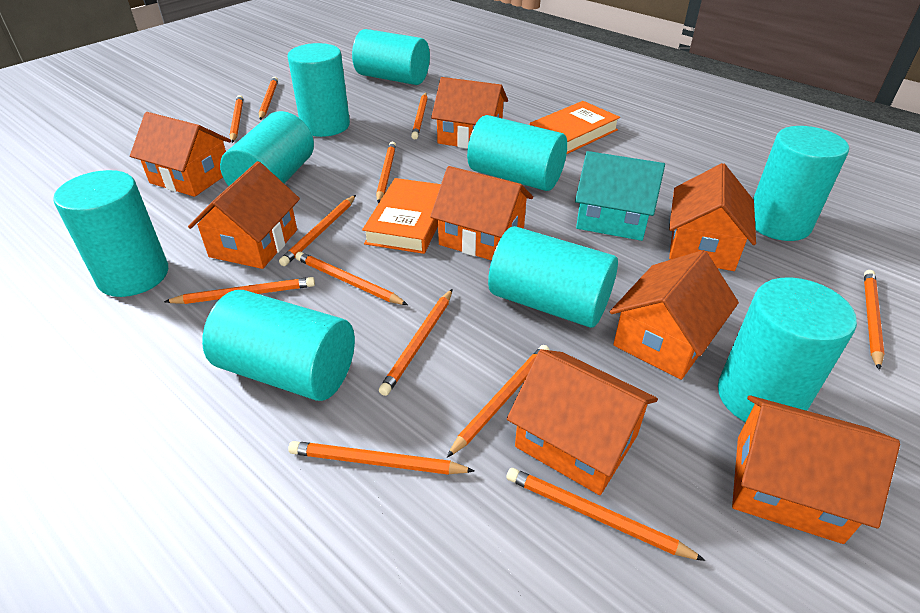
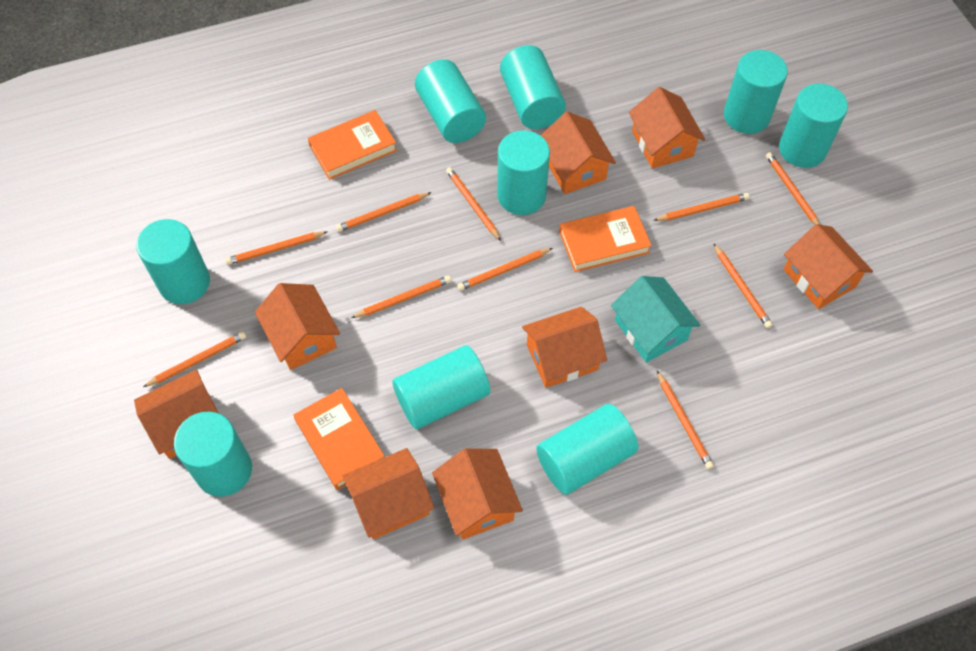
orange book: 2 -> 3
orange pencil: 12 -> 10

